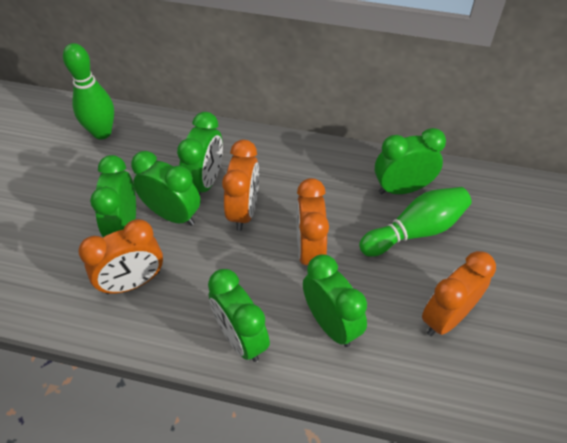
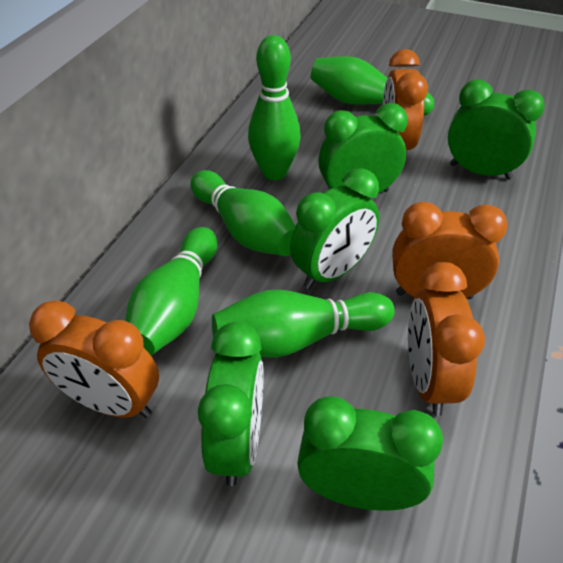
green bowling pin: 2 -> 5
green clock: 6 -> 5

